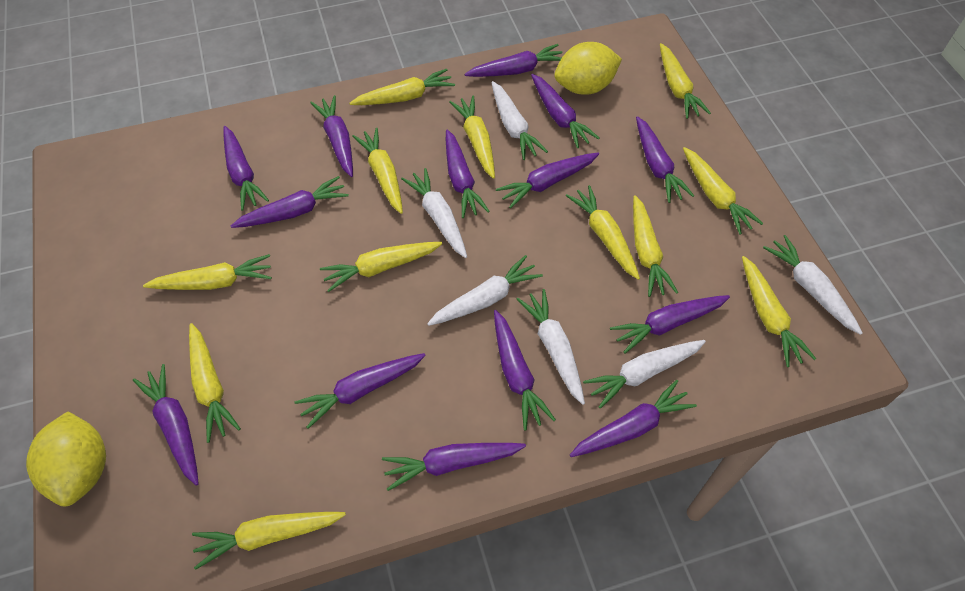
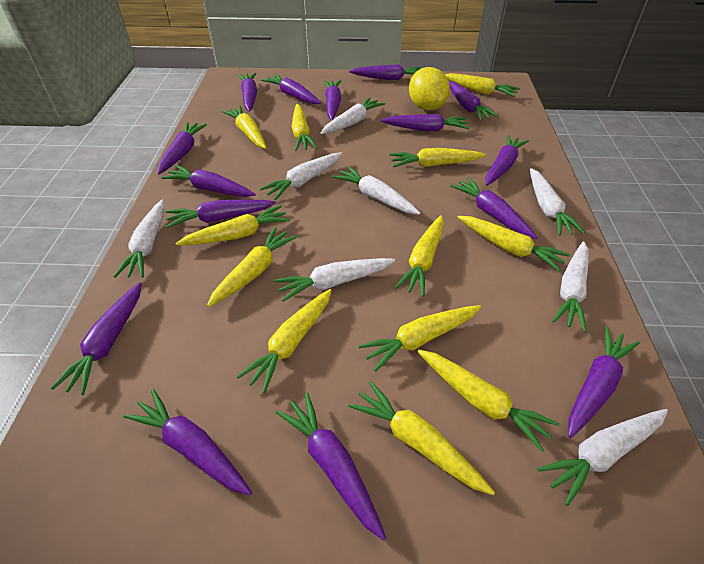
purple carrot: 14 -> 15
white carrot: 6 -> 8
yellow lemon: 2 -> 1

